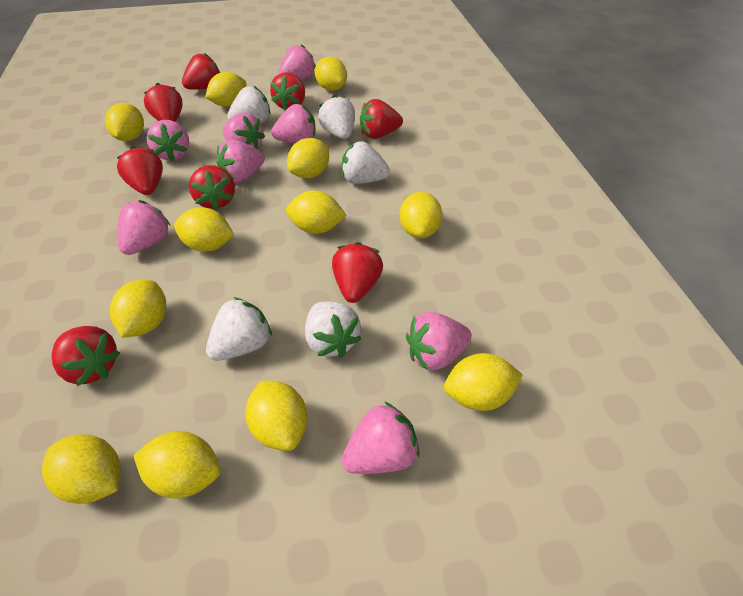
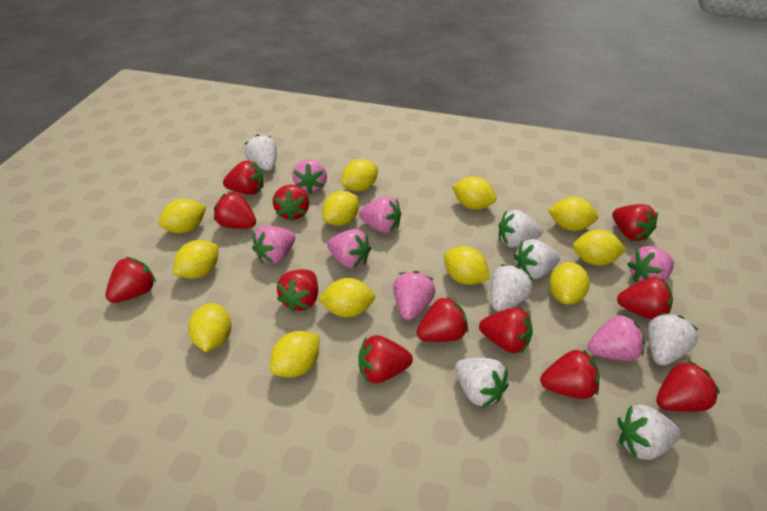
pink strawberry: 8 -> 7
red strawberry: 8 -> 12
white strawberry: 5 -> 7

